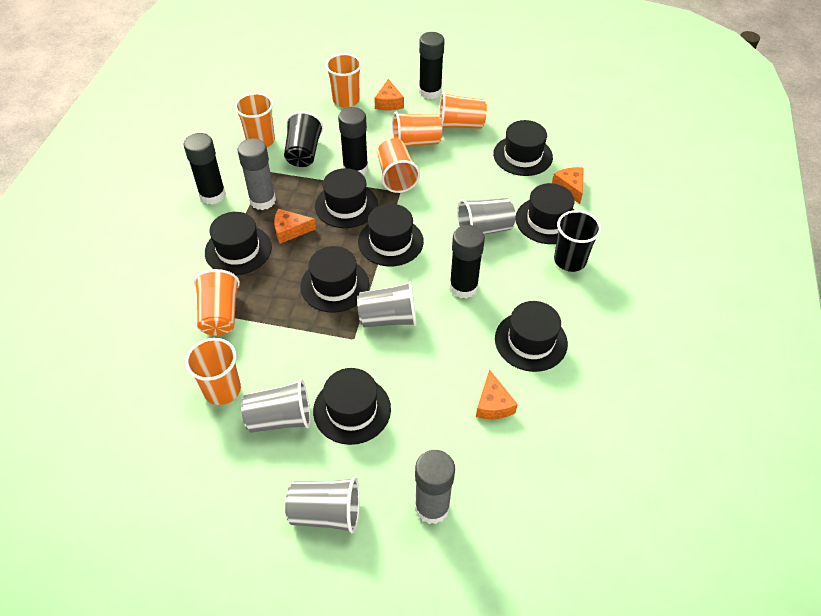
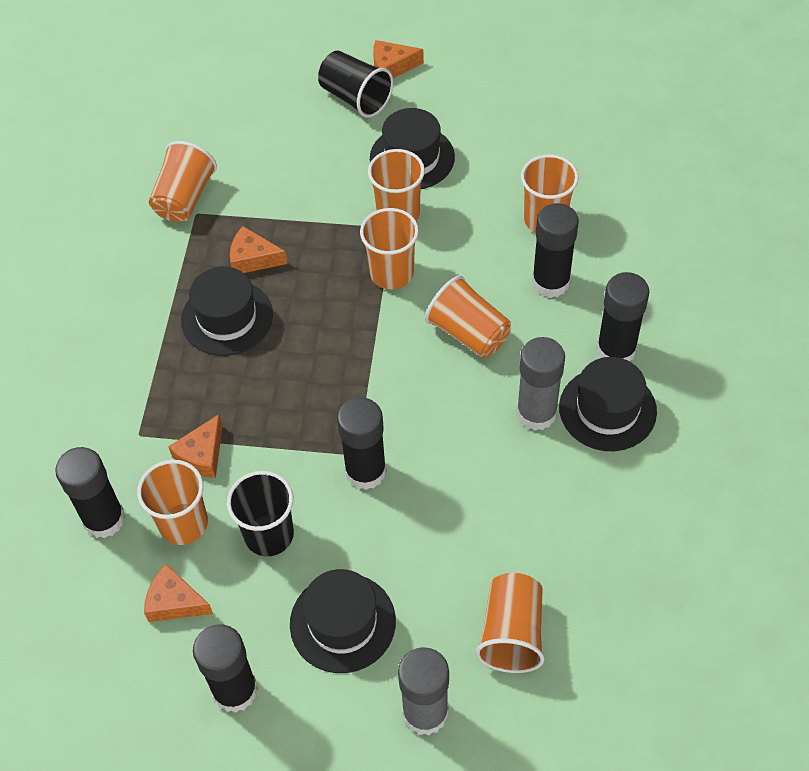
black glue stick: 4 -> 5
black hat: 8 -> 4
grey cup: 4 -> 0

